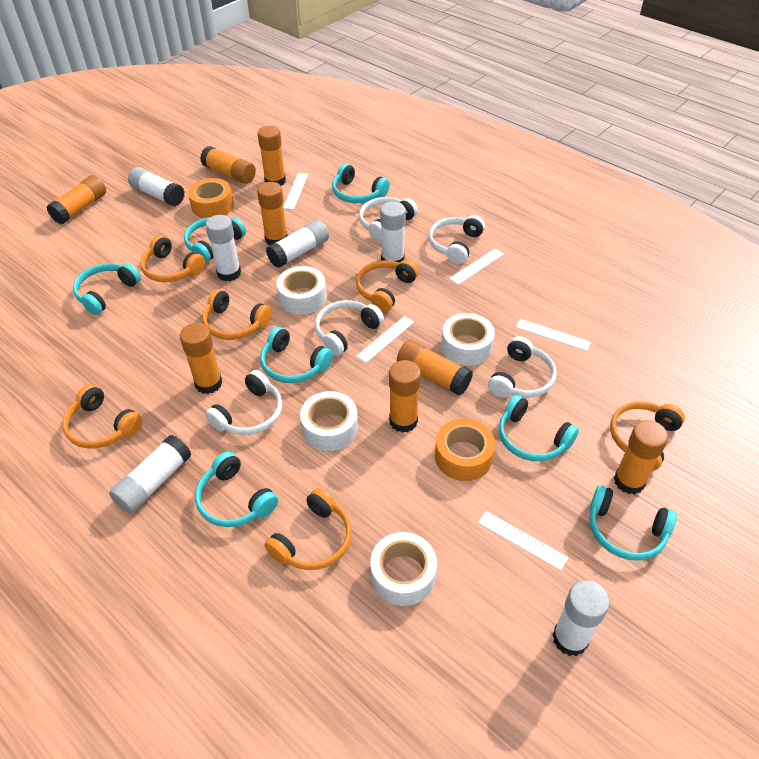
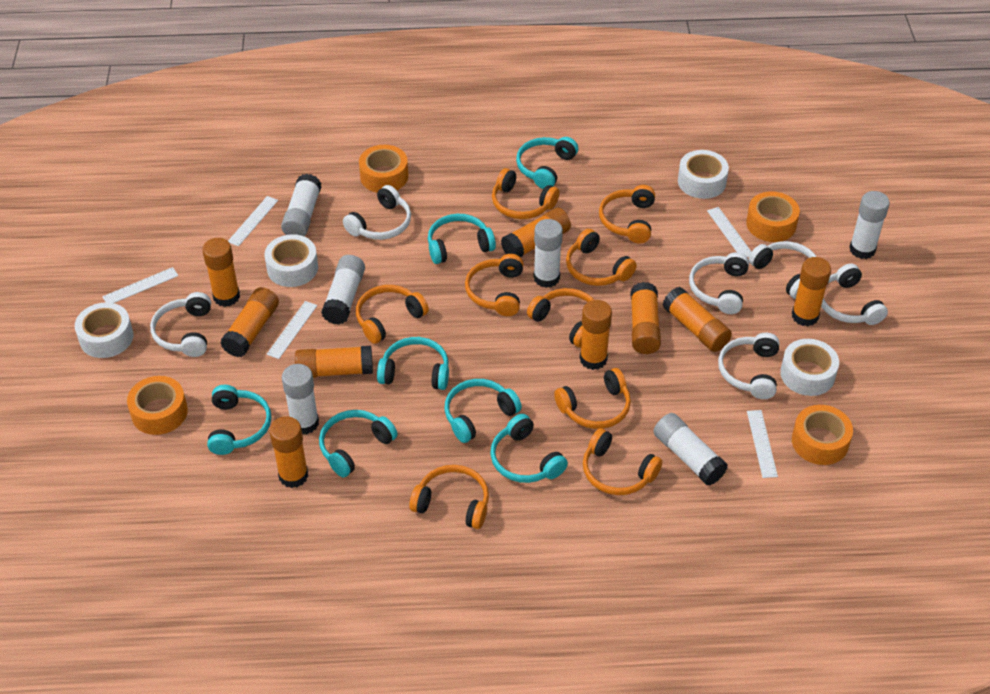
orange glue stick: 8 -> 9
orange headphones: 6 -> 9
orange tape: 2 -> 4
white headphones: 5 -> 6

